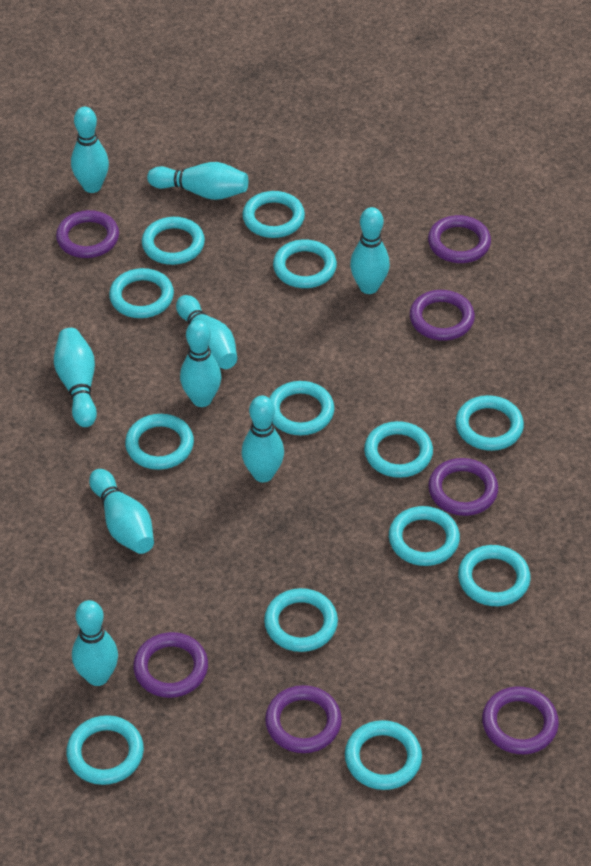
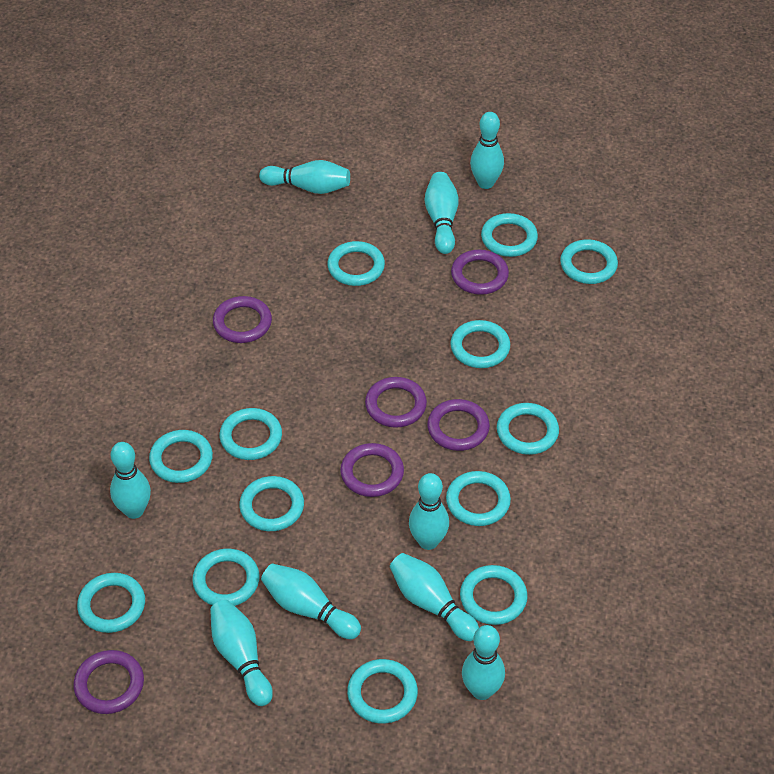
purple ring: 7 -> 6

